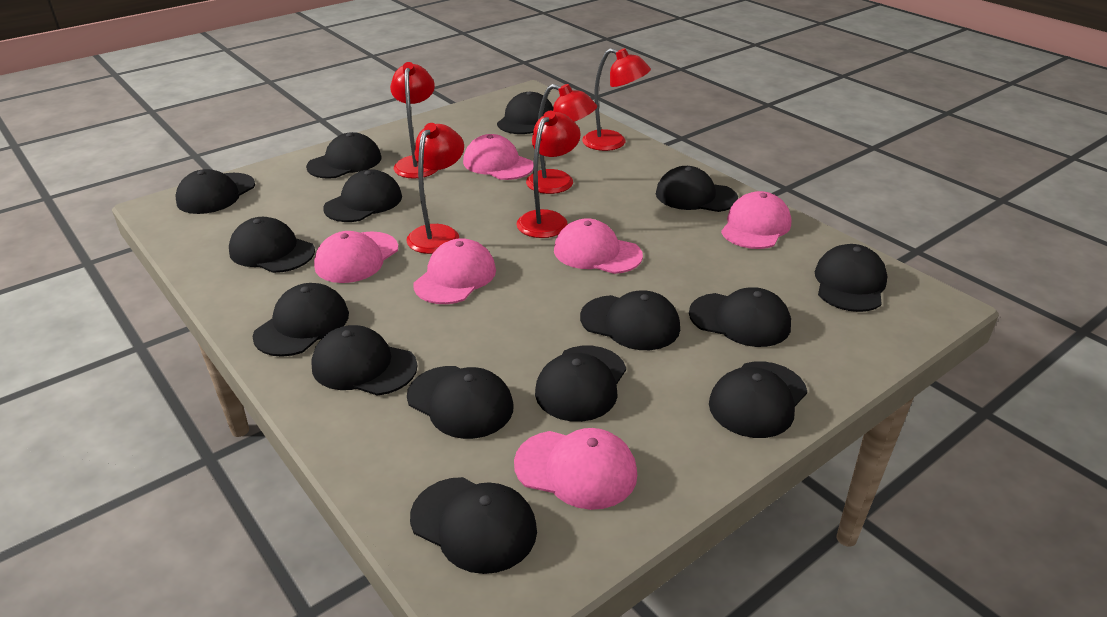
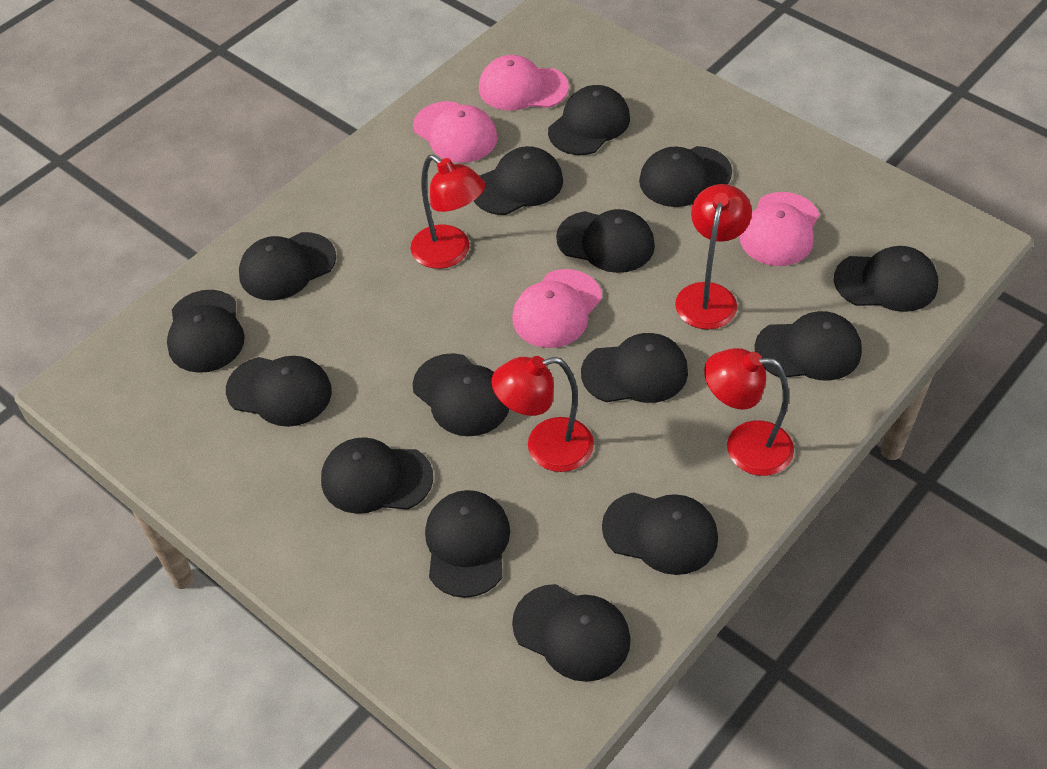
pink cap: 6 -> 4
red lamp: 5 -> 4

